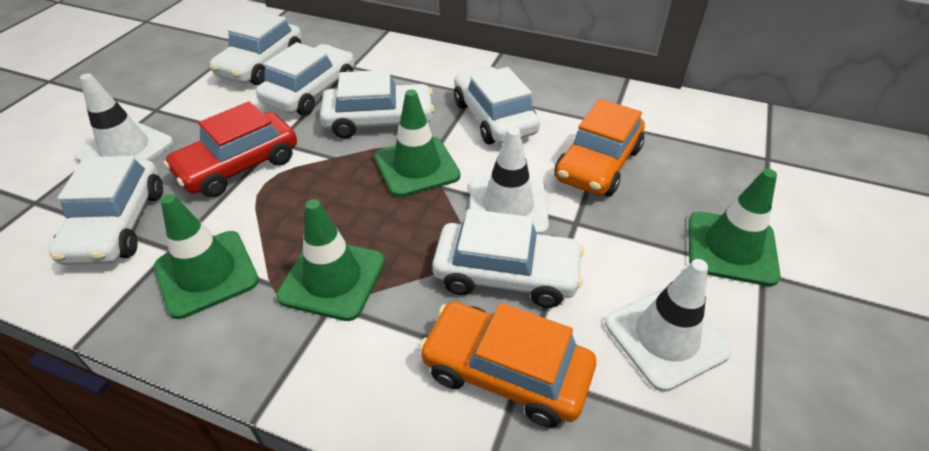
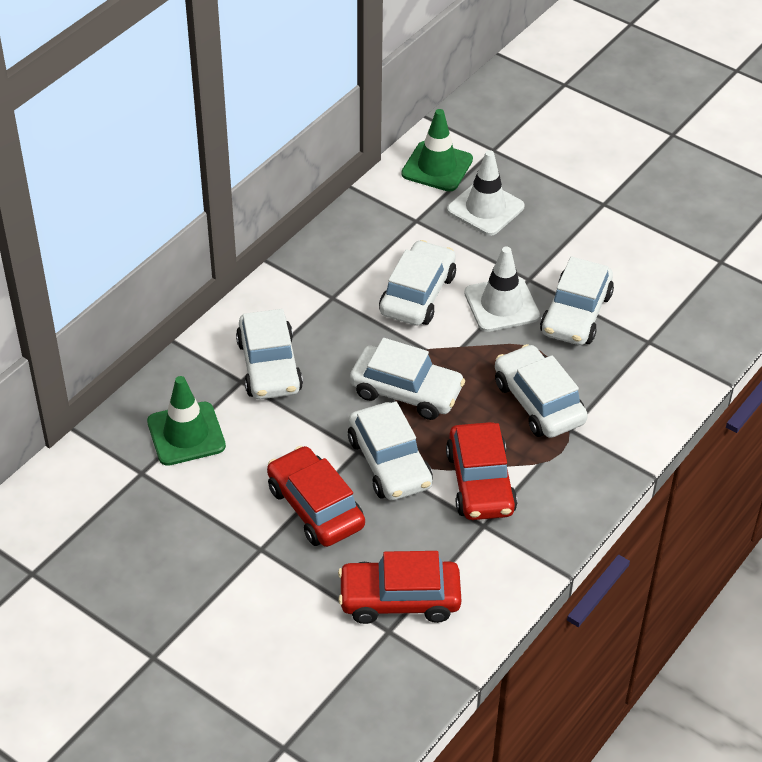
green traffic cone: 4 -> 2
orange car: 2 -> 0
red car: 1 -> 3
white traffic cone: 3 -> 2

